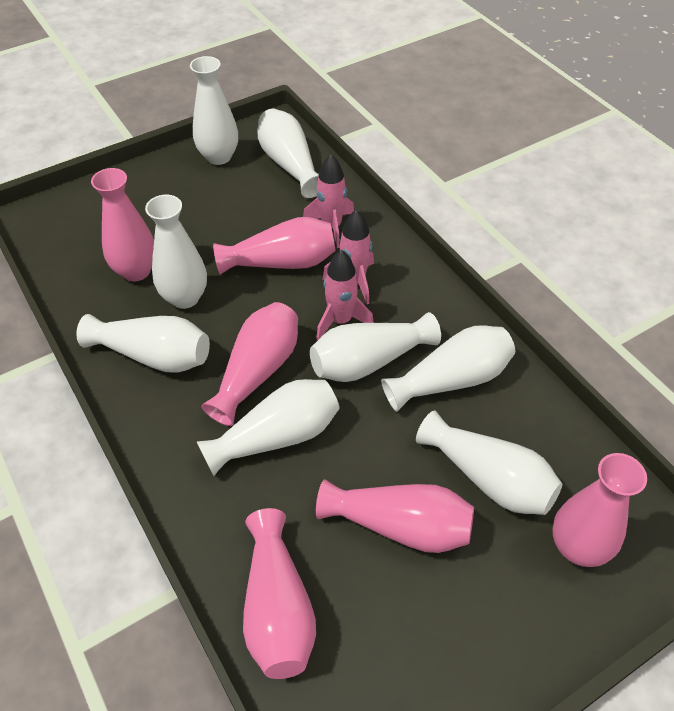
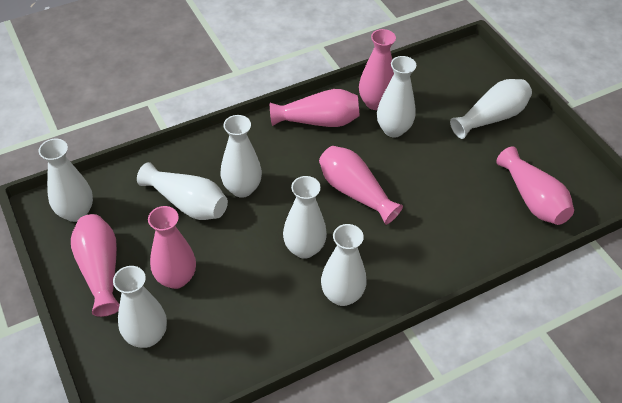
pink rocket: 3 -> 0

